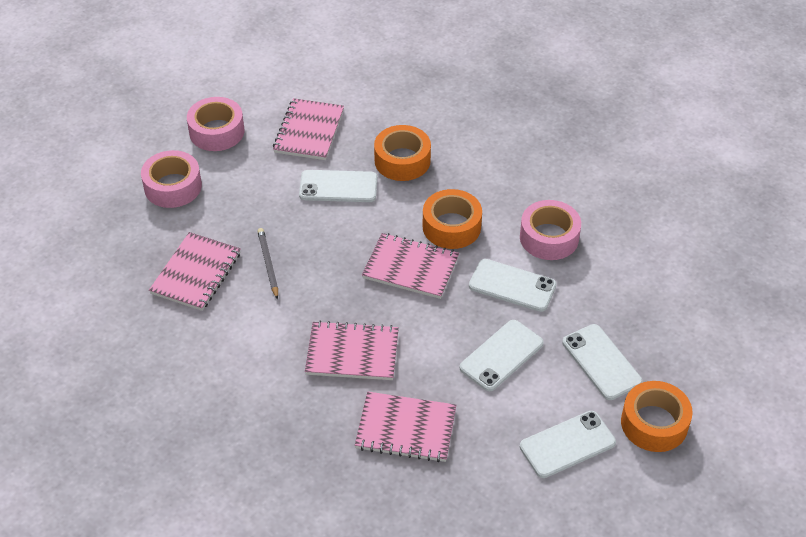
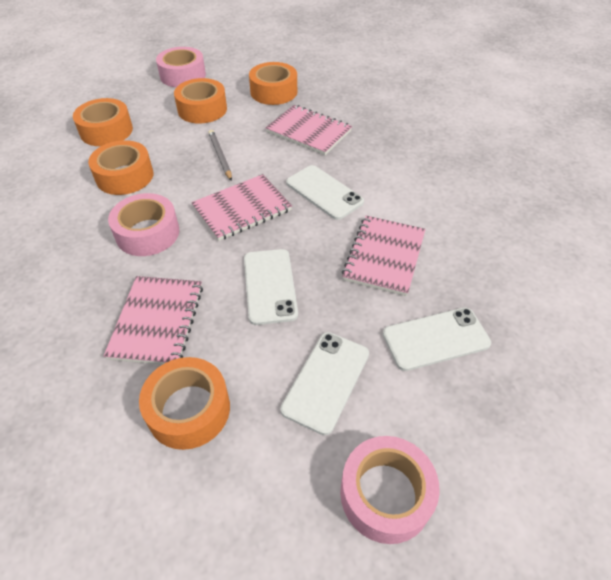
orange tape: 3 -> 5
pink notebook: 5 -> 4
white phone: 5 -> 4

